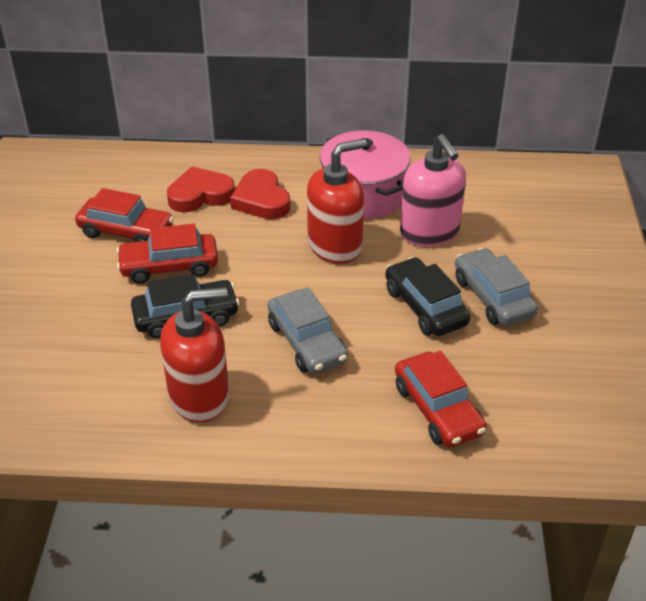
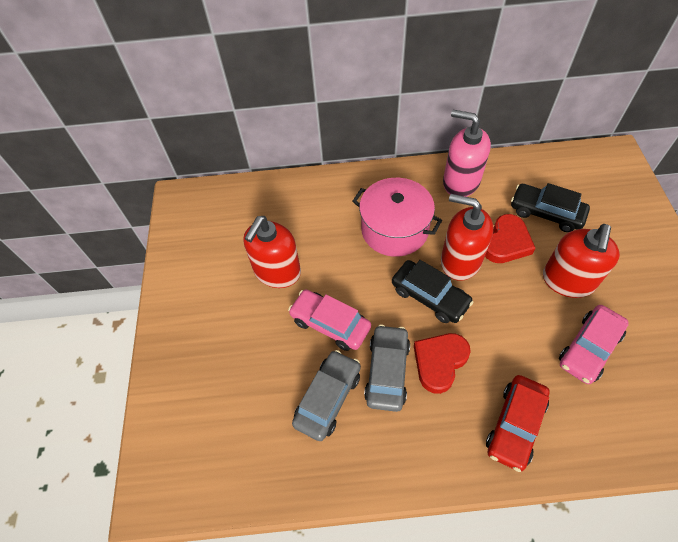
pink car: 0 -> 2
red car: 3 -> 1
red soap dispenser: 2 -> 3

